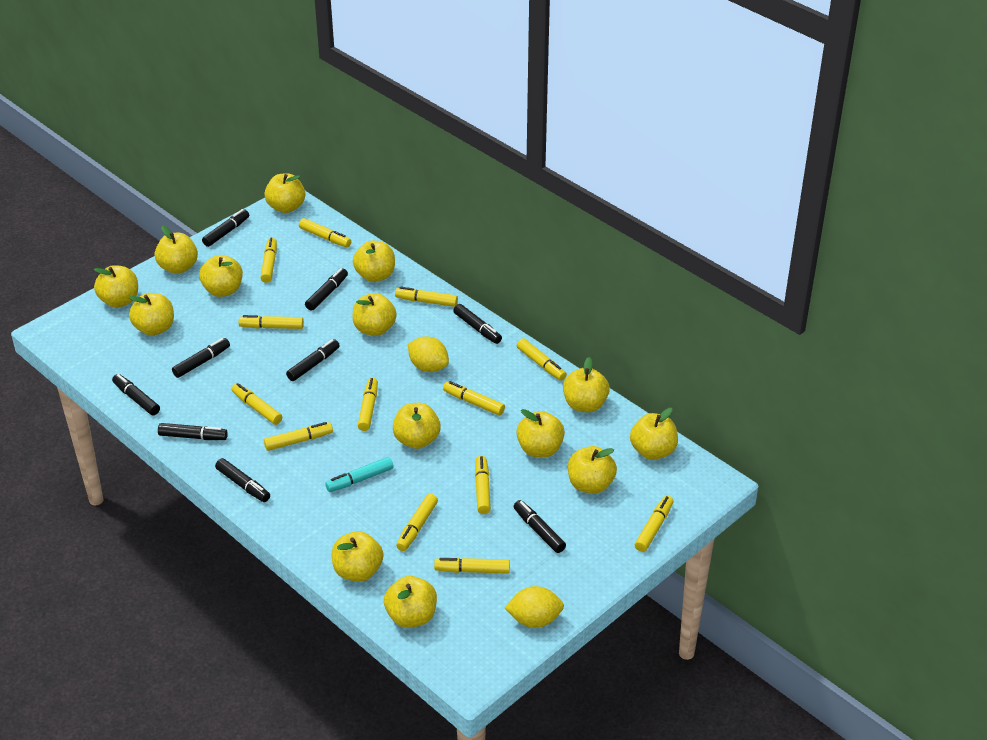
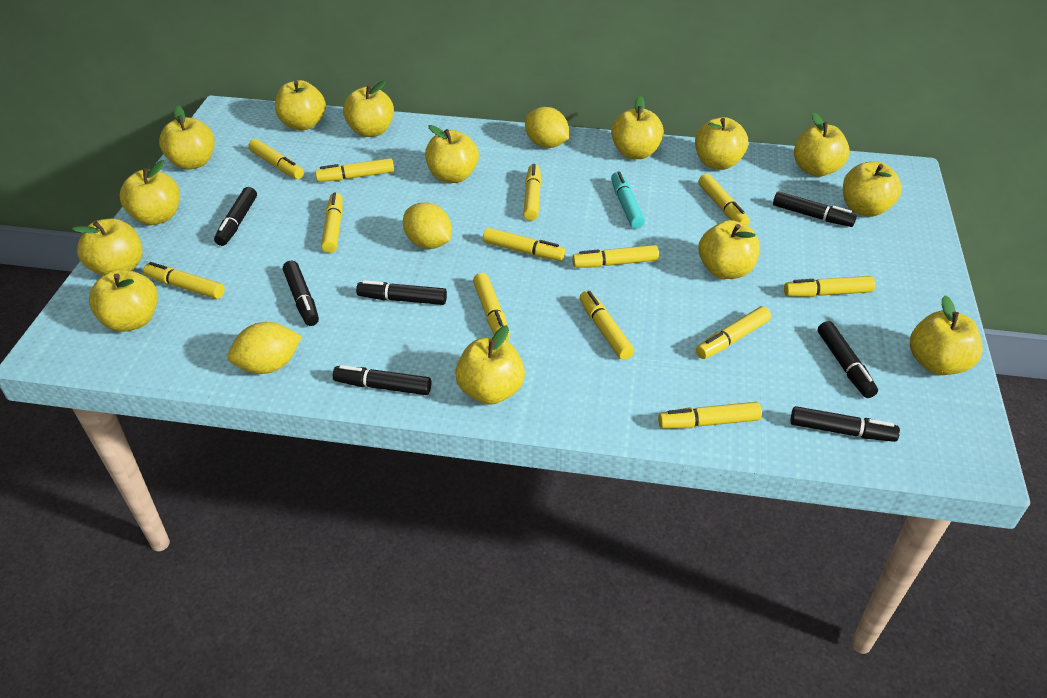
black marker: 9 -> 7
yellow lemon: 2 -> 3

